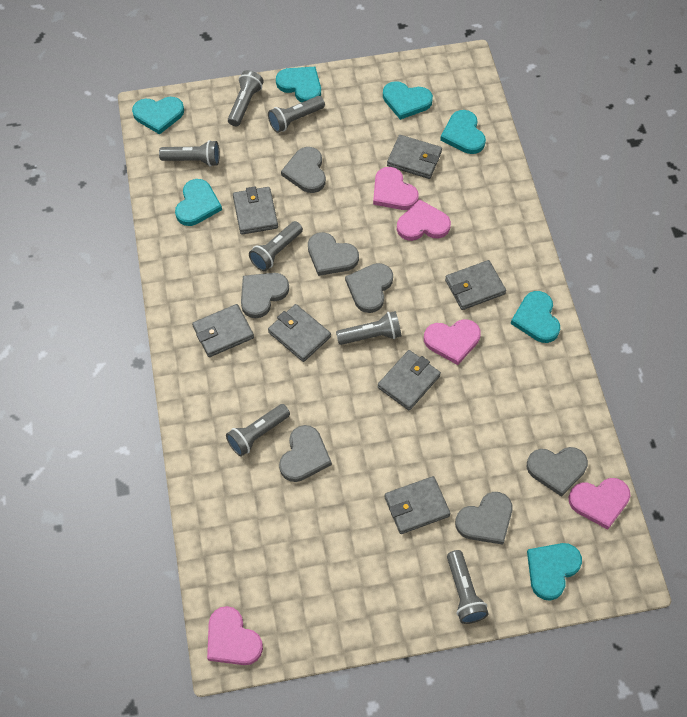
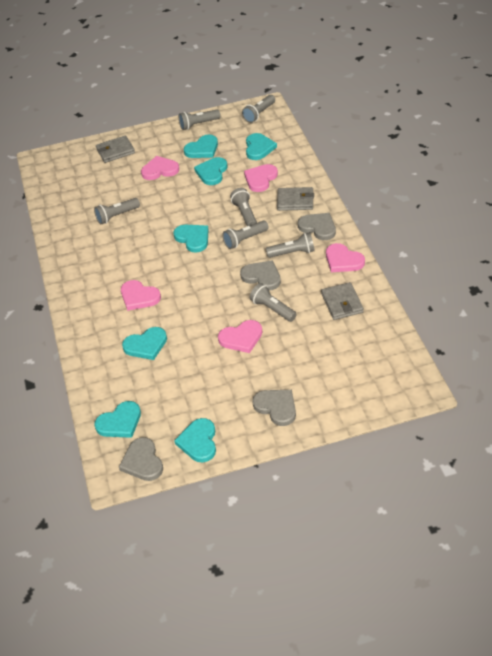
grey heart: 7 -> 4
grey wallet: 7 -> 3

